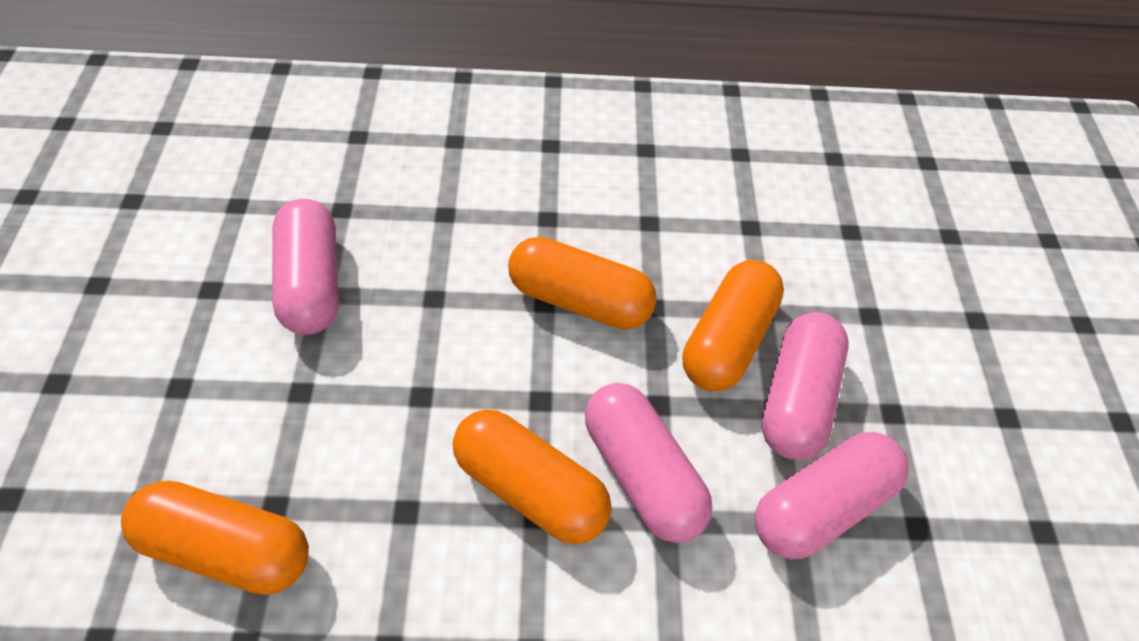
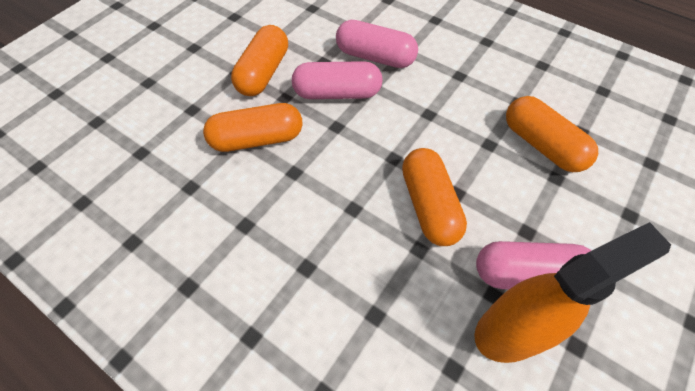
orange spray bottle: 0 -> 1
pink capsule: 4 -> 3

